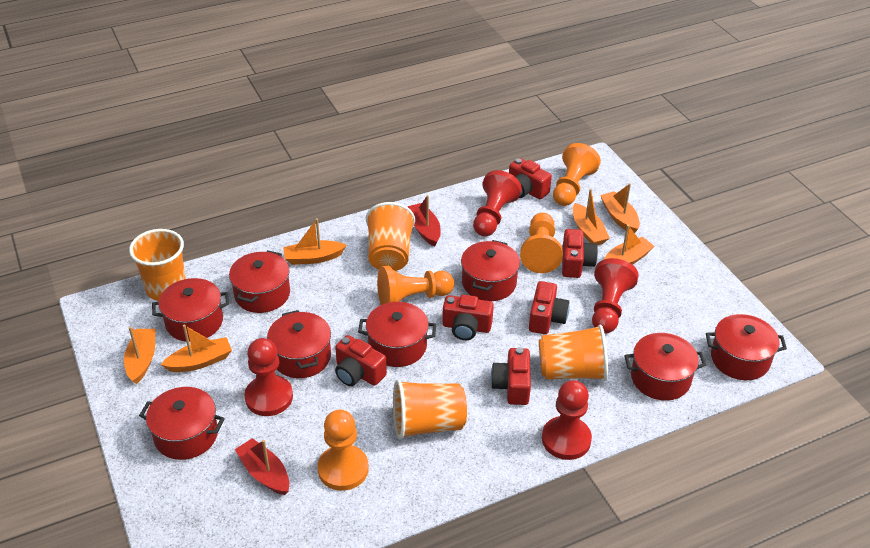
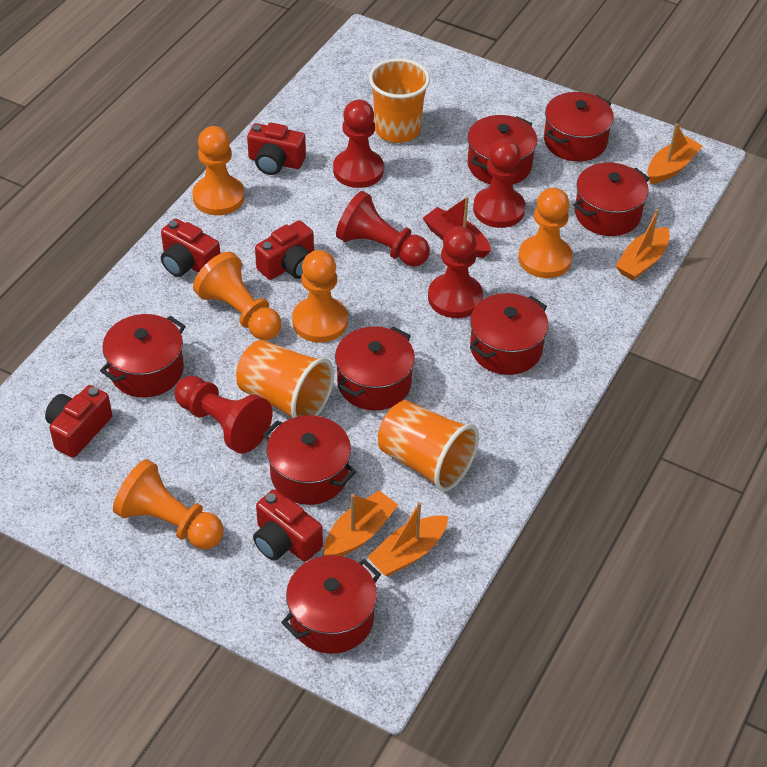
orange boat: 6 -> 4
orange cup: 4 -> 3
orange pawn: 4 -> 5
red boat: 2 -> 1
red camera: 6 -> 5
red pawn: 4 -> 5

